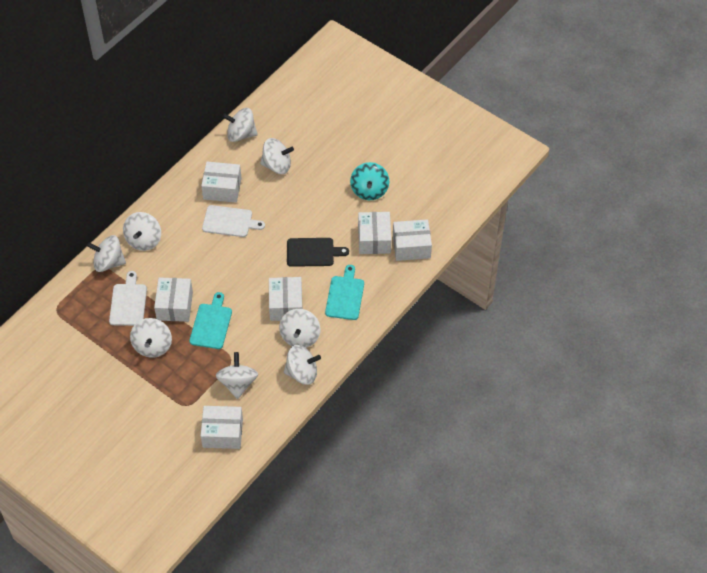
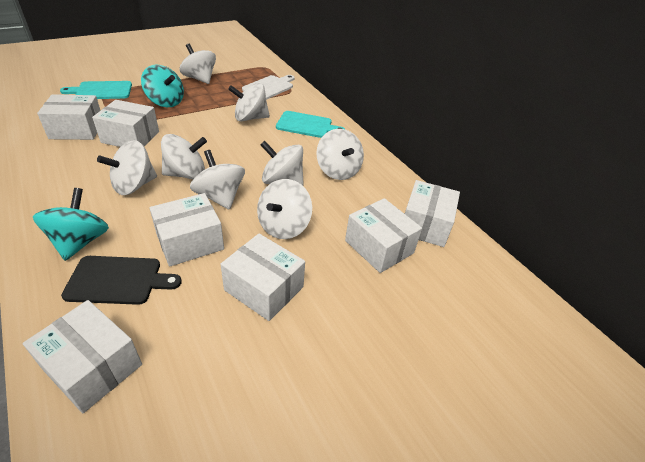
turquoise spinning top: 1 -> 2
white box: 6 -> 7
white cutting board: 2 -> 1

